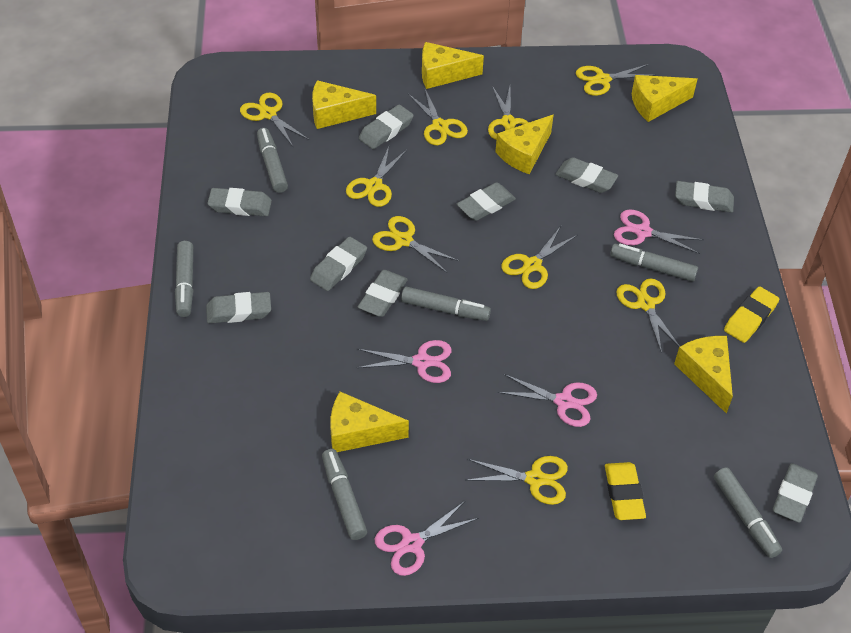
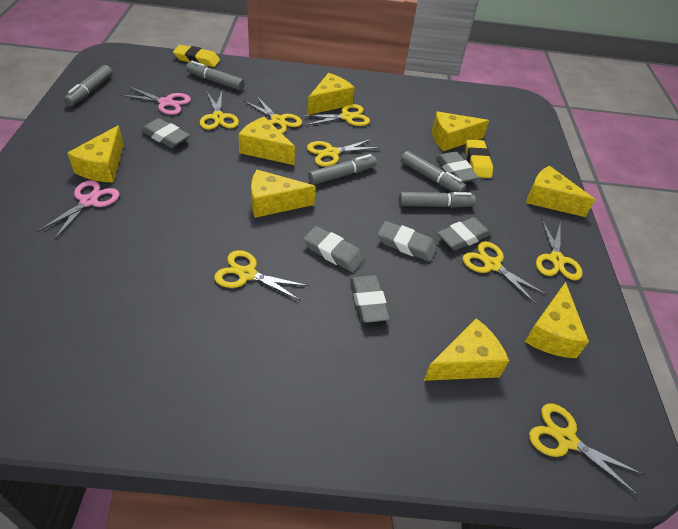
grey eraser: 9 -> 6
grey marker: 6 -> 5
pink scissors: 4 -> 2
yellow cheese: 6 -> 8
yellow scissors: 9 -> 8

